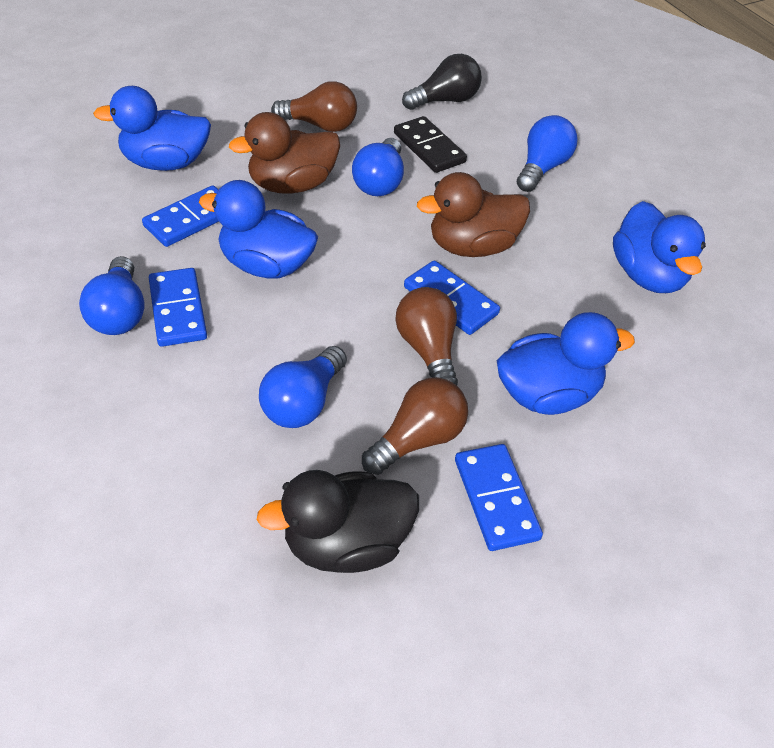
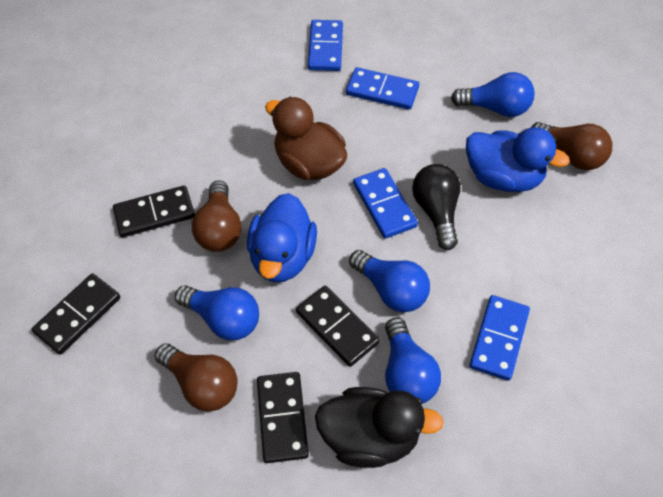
black domino: 1 -> 4
blue duck: 4 -> 2
brown duck: 2 -> 1

